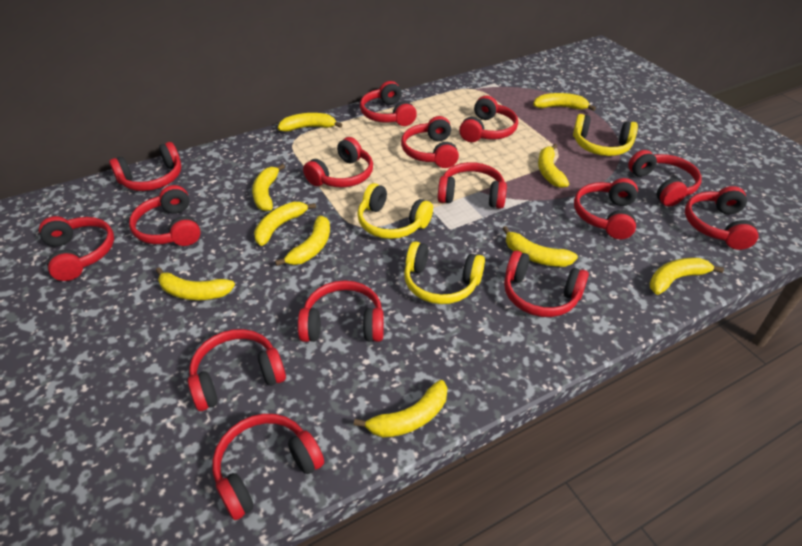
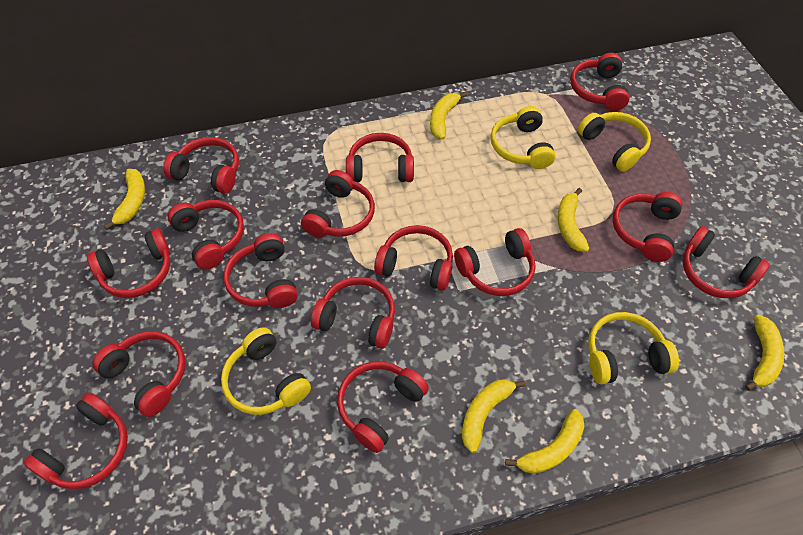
yellow banana: 10 -> 6
yellow headphones: 3 -> 4

